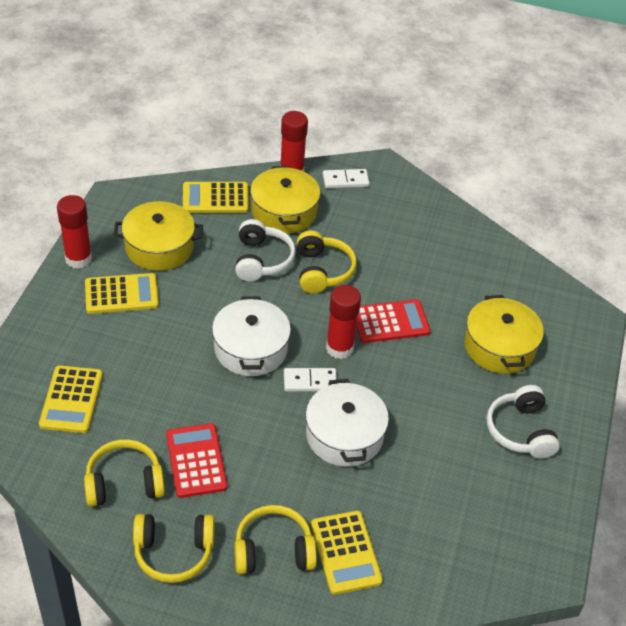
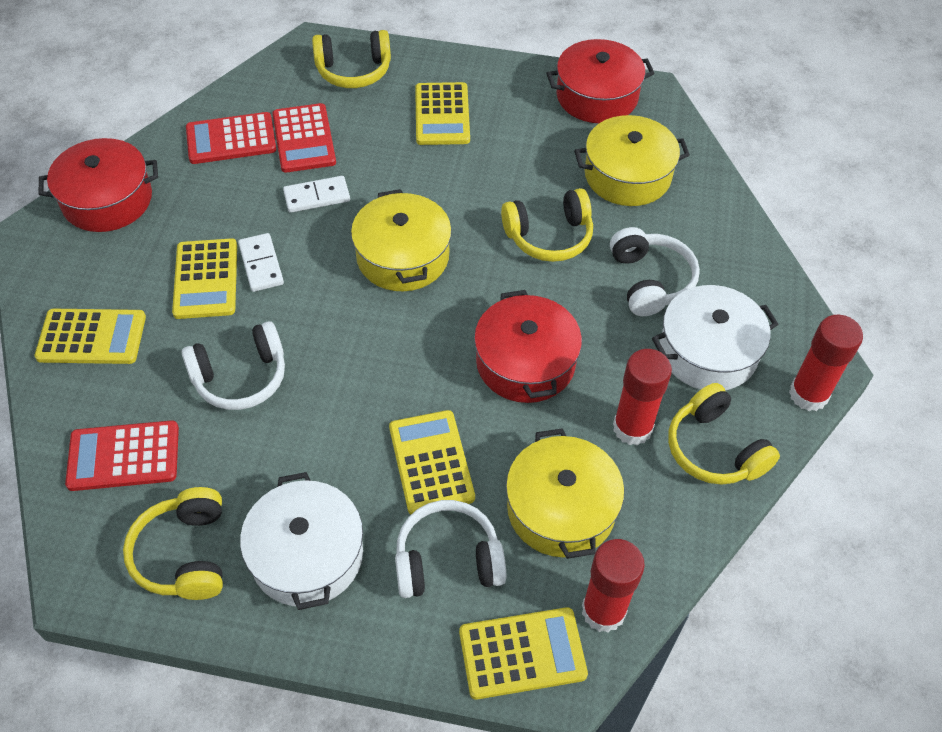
red calculator: 2 -> 3
red pot: 0 -> 3
white headphones: 2 -> 3
yellow calculator: 4 -> 5

